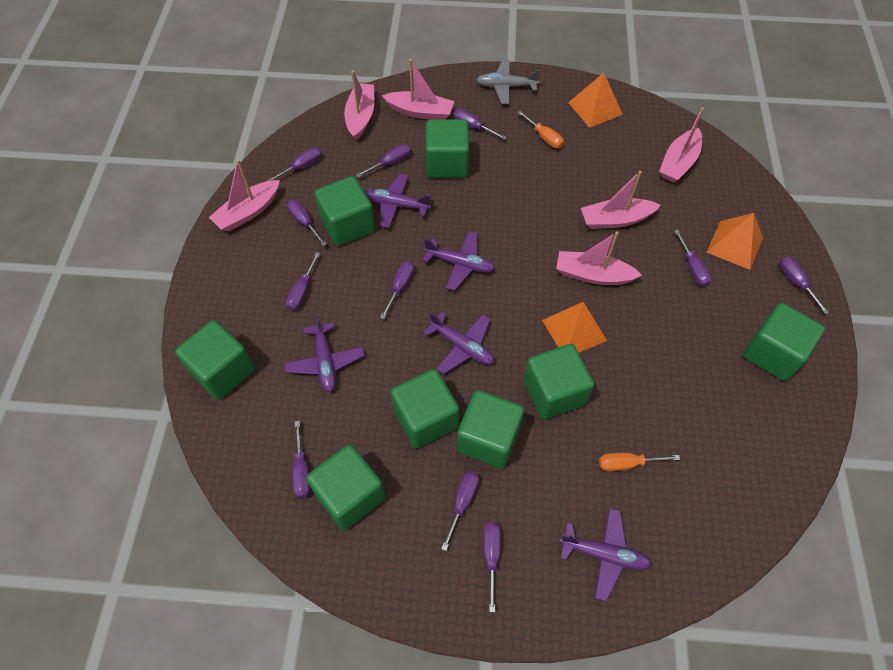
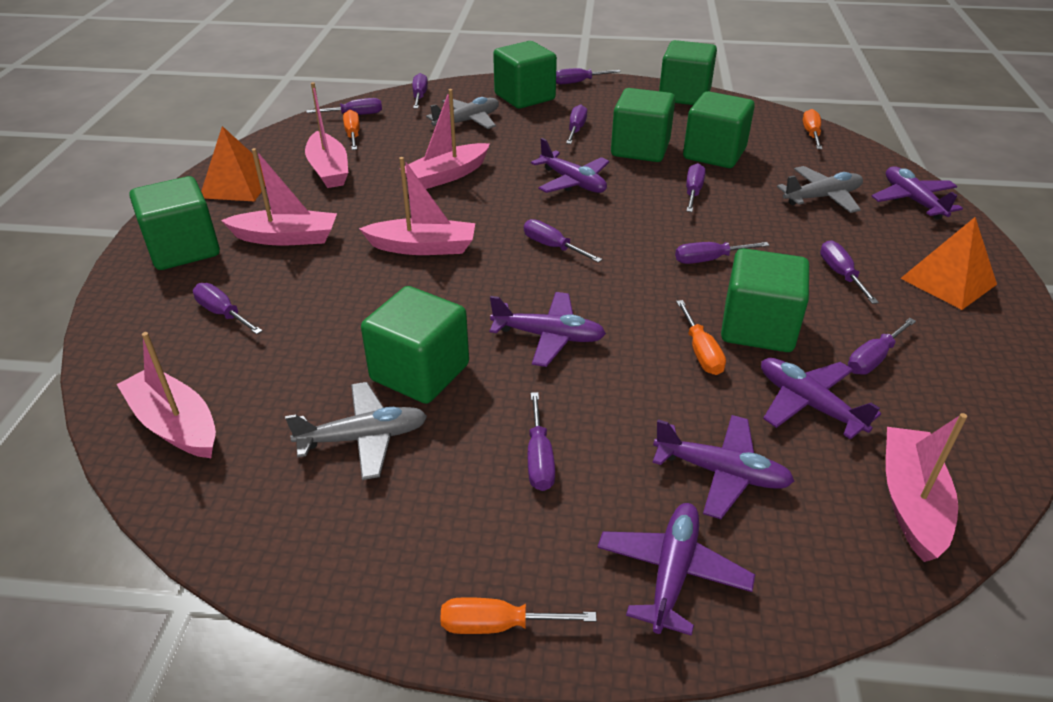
green cube: 8 -> 7
grey plane: 1 -> 3
orange pyramid: 3 -> 2
orange screwdriver: 2 -> 4
purple plane: 5 -> 6

